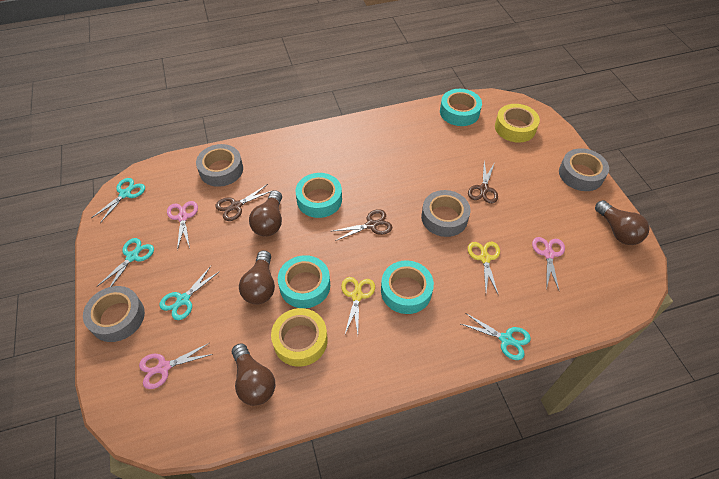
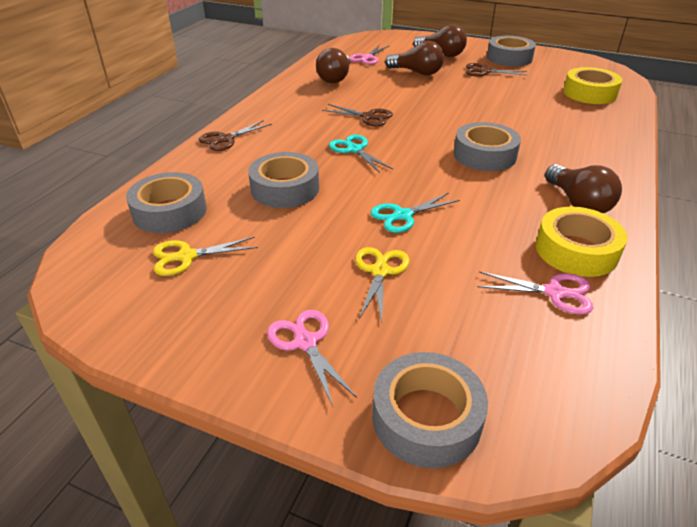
grey tape: 4 -> 5
turquoise scissors: 4 -> 2
turquoise tape: 4 -> 0

